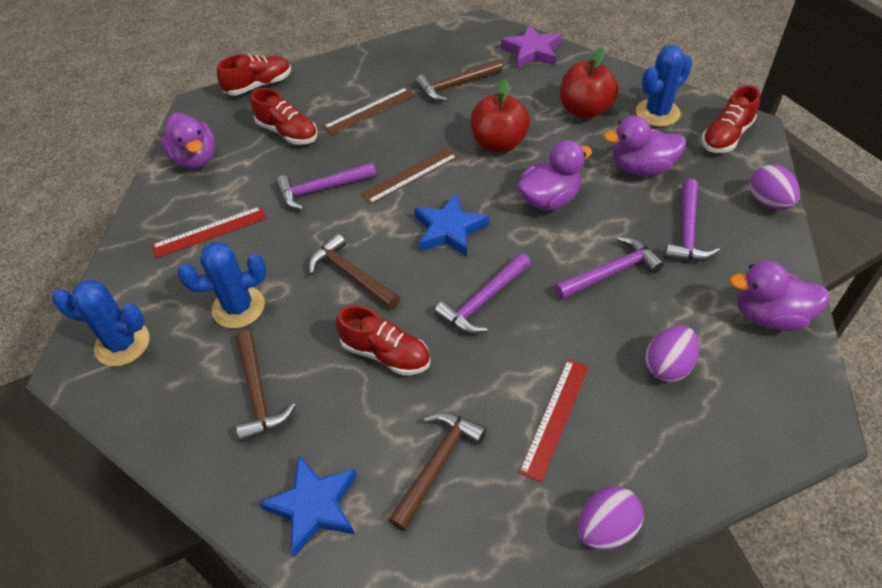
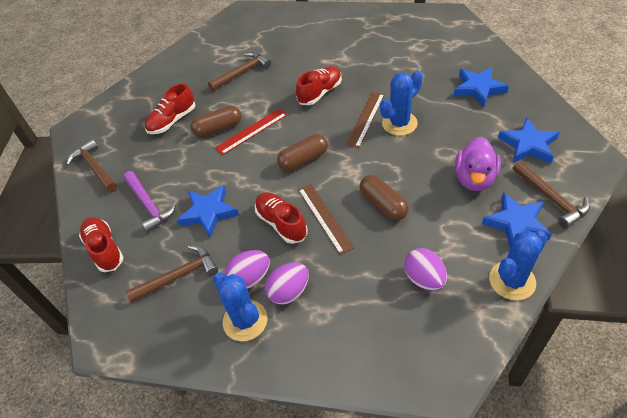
blue star: 2 -> 4
brown capsule: 0 -> 3
purple duck: 4 -> 1
purple hammer: 4 -> 1
purple star: 1 -> 0
red apple: 2 -> 0
red ruler: 2 -> 1

